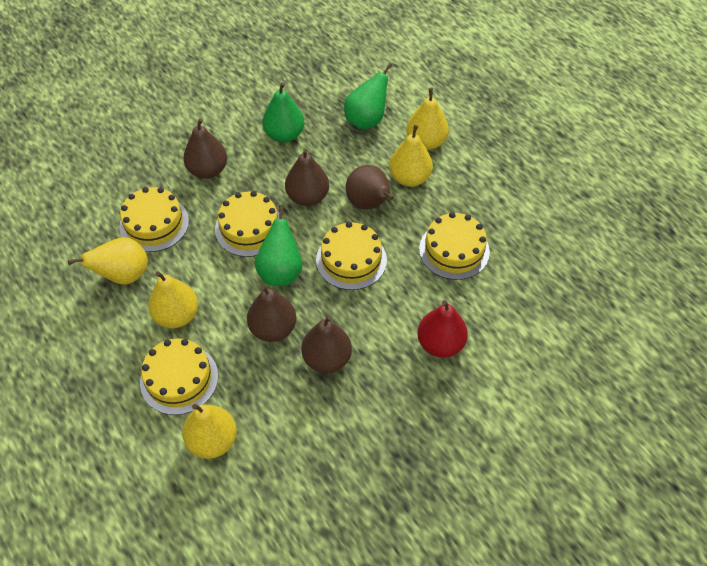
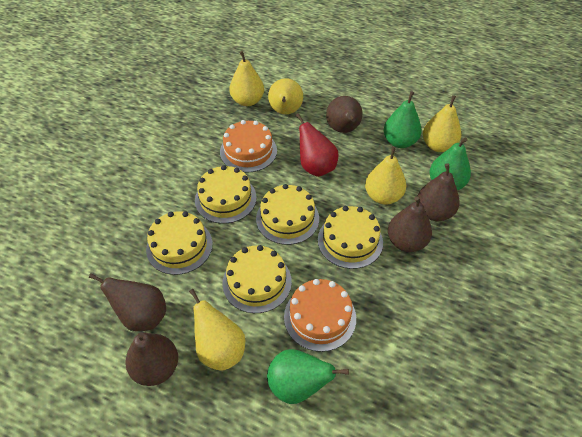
orange cake: 0 -> 2

